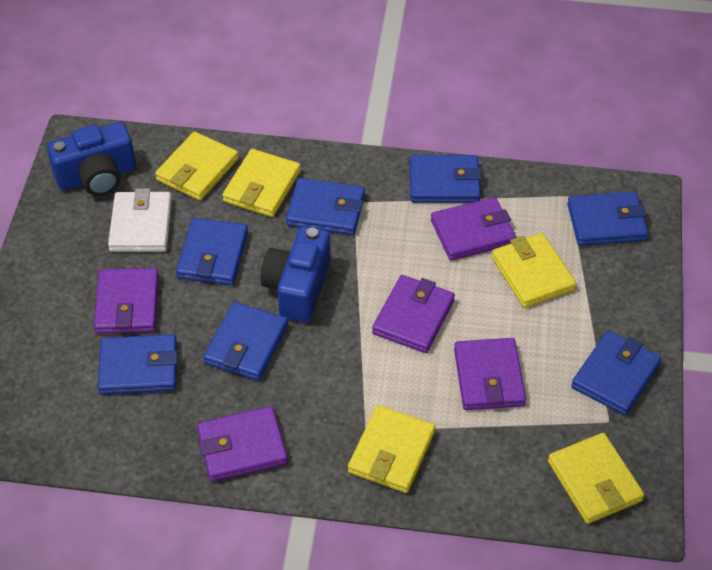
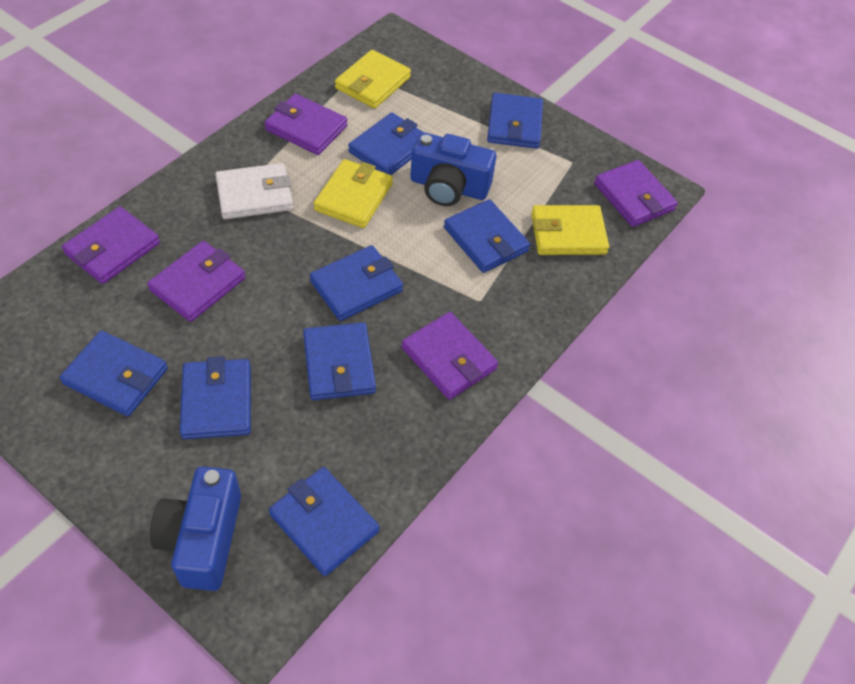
blue wallet: 7 -> 8
yellow wallet: 5 -> 3

